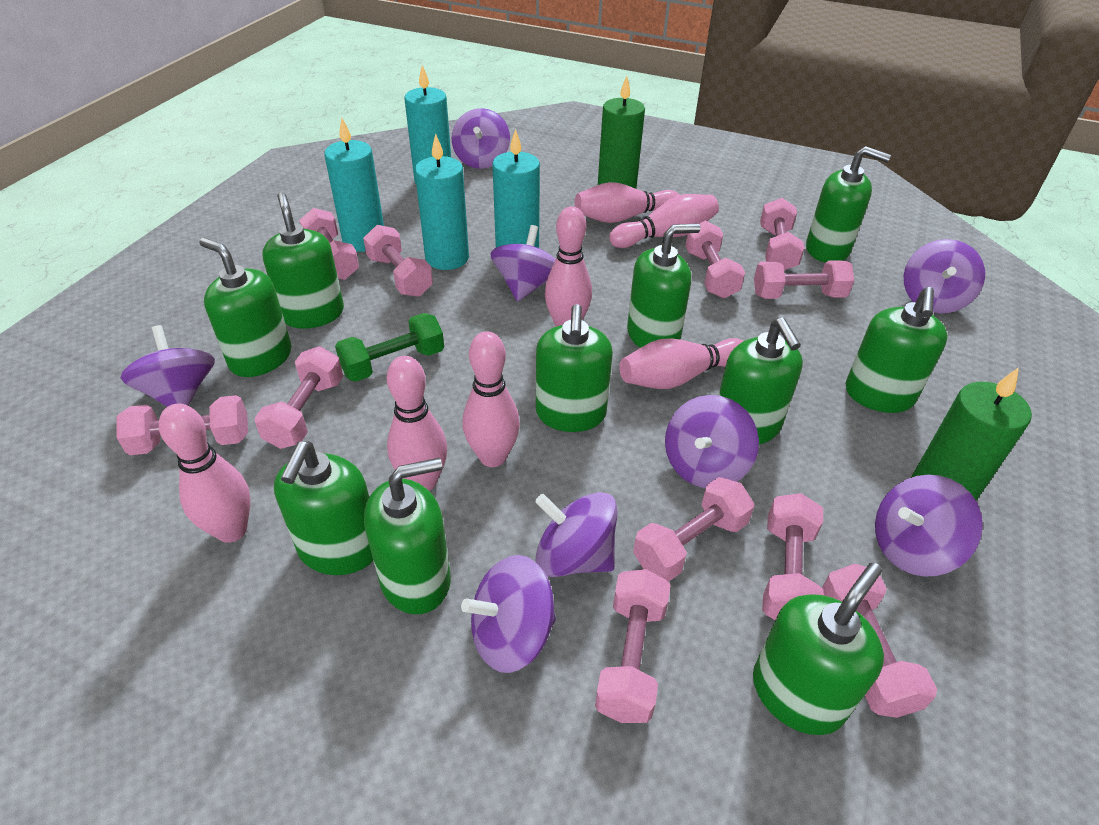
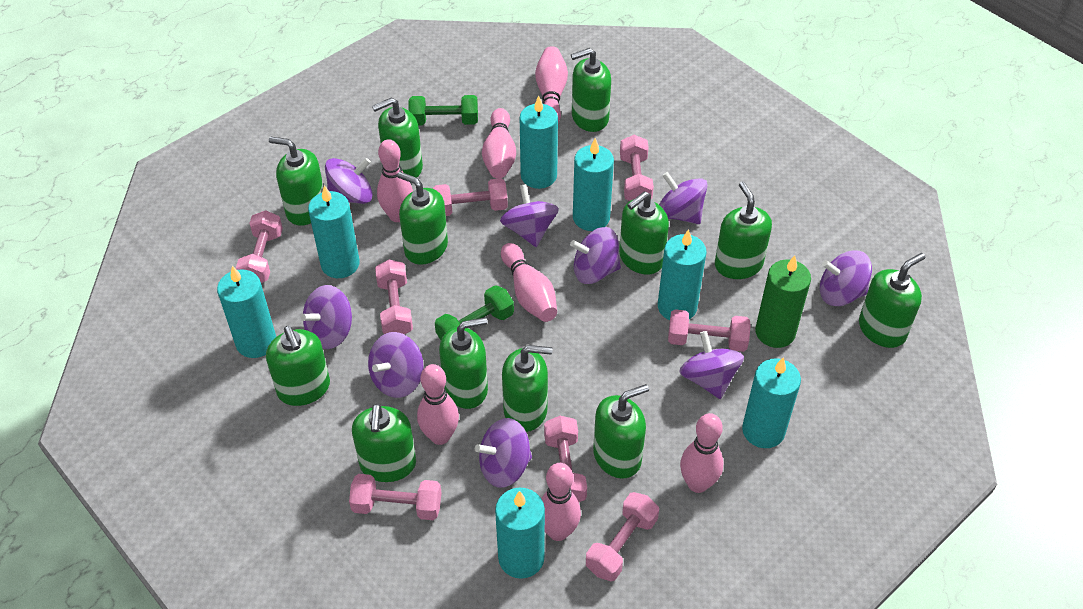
green candle: 2 -> 1
green dumbbell: 1 -> 2
green soap dispenser: 10 -> 12
pink dumbbell: 11 -> 8
purple spinning top: 8 -> 9
turquoise candle: 4 -> 7

